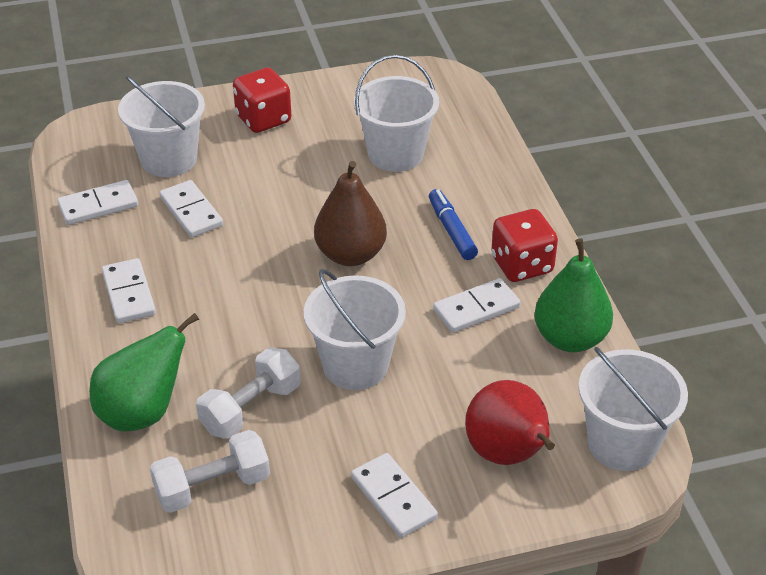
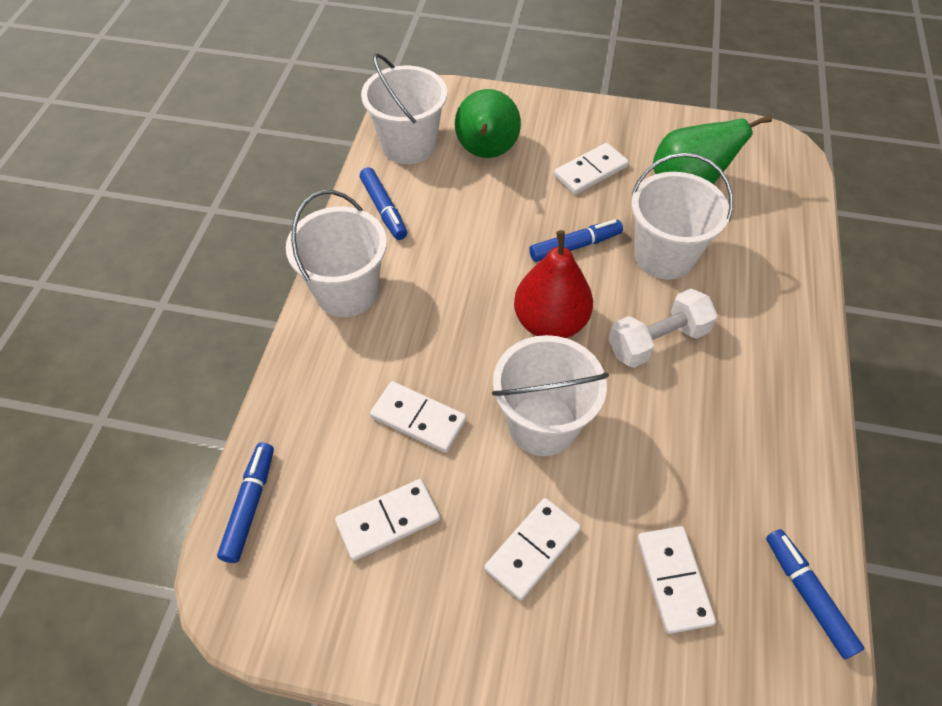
blue marker: 1 -> 4
brown pear: 1 -> 0
red dice: 2 -> 0
white dumbbell: 2 -> 1

